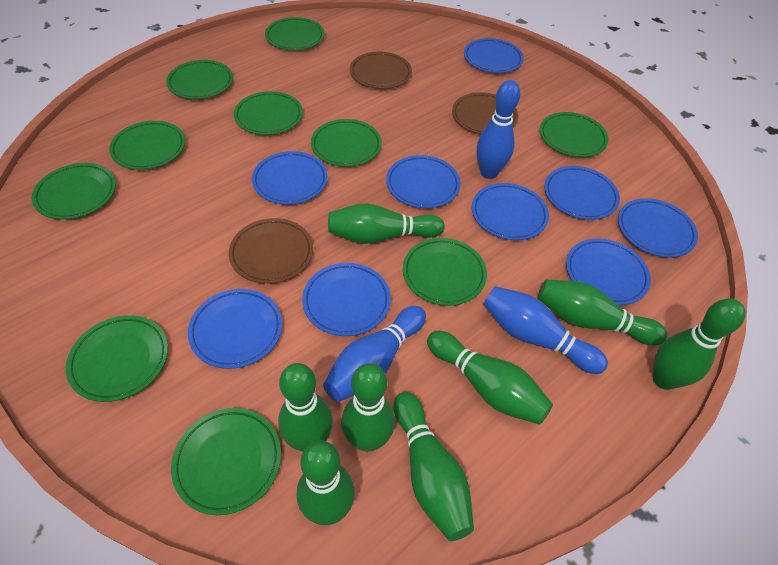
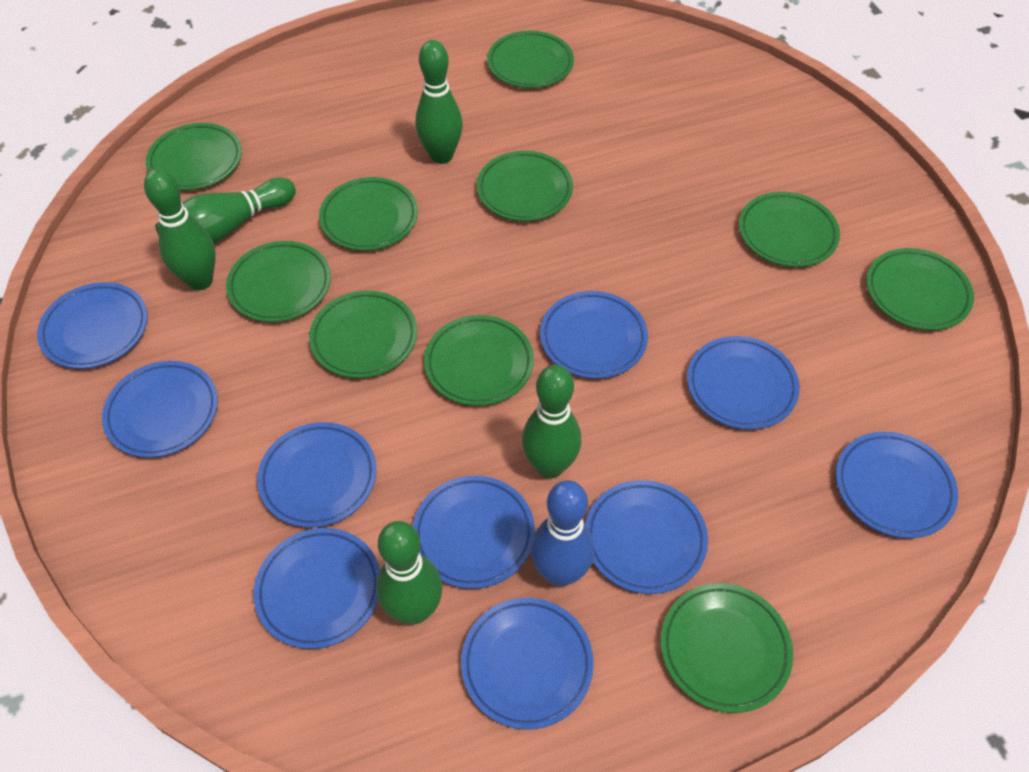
blue bowling pin: 3 -> 1
blue plate: 9 -> 10
brown plate: 3 -> 0
green bowling pin: 8 -> 5

